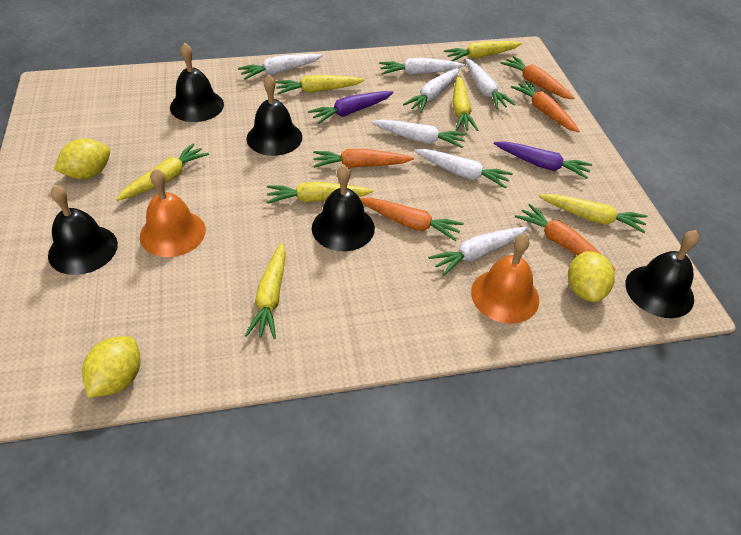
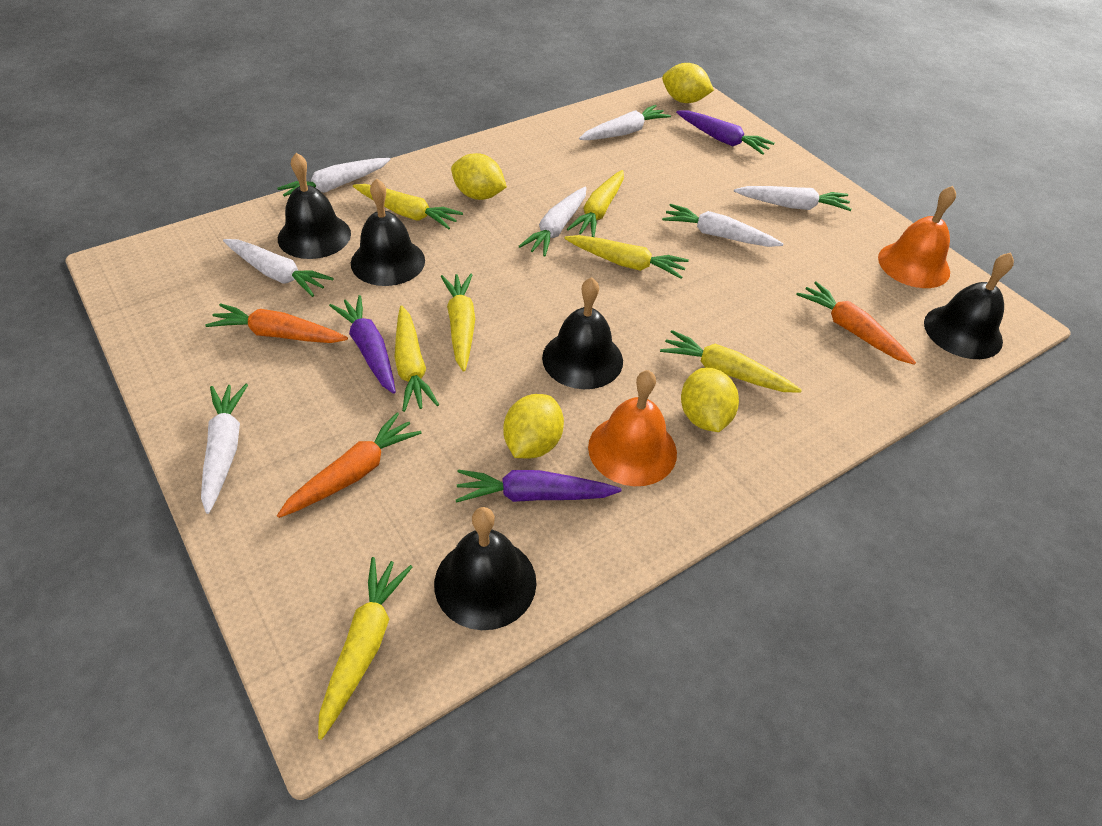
orange carrot: 5 -> 3
purple carrot: 2 -> 3
yellow lemon: 3 -> 4

